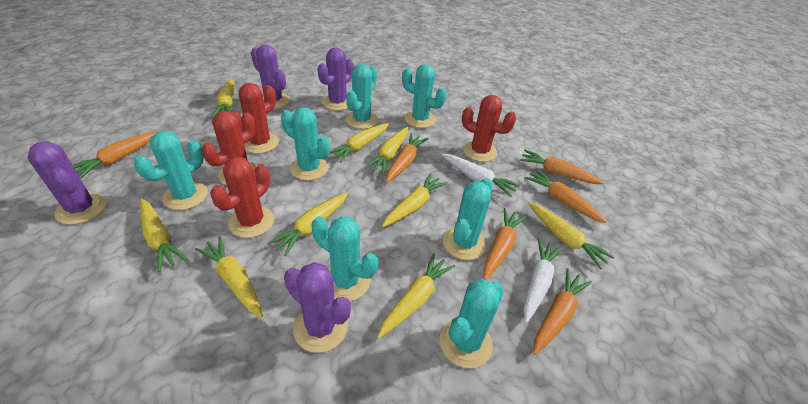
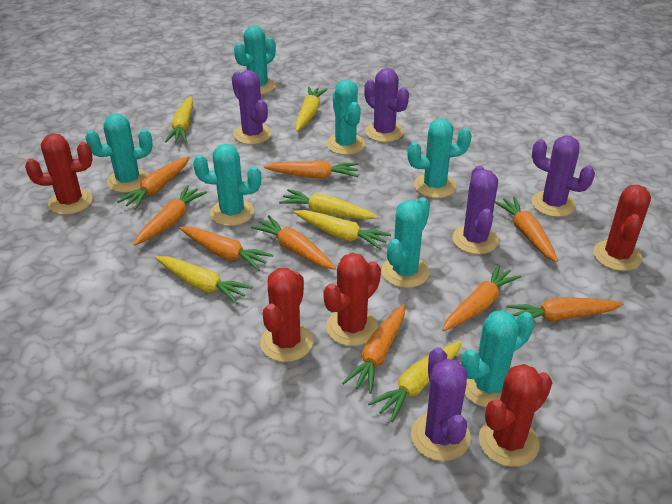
orange carrot: 6 -> 9
purple cactus: 4 -> 5
red cactus: 4 -> 5
white carrot: 2 -> 0
yellow carrot: 9 -> 6

